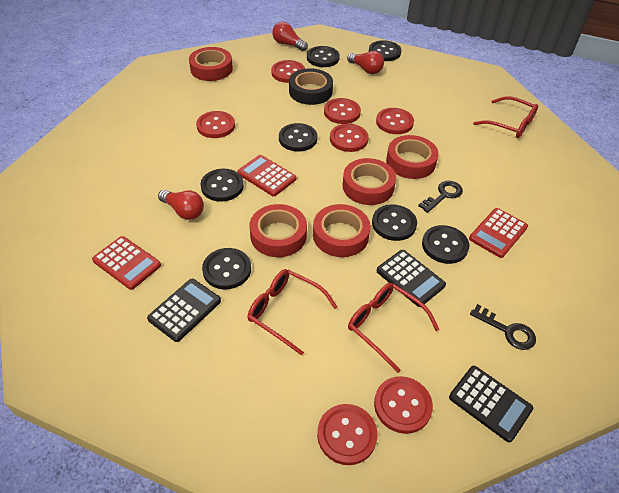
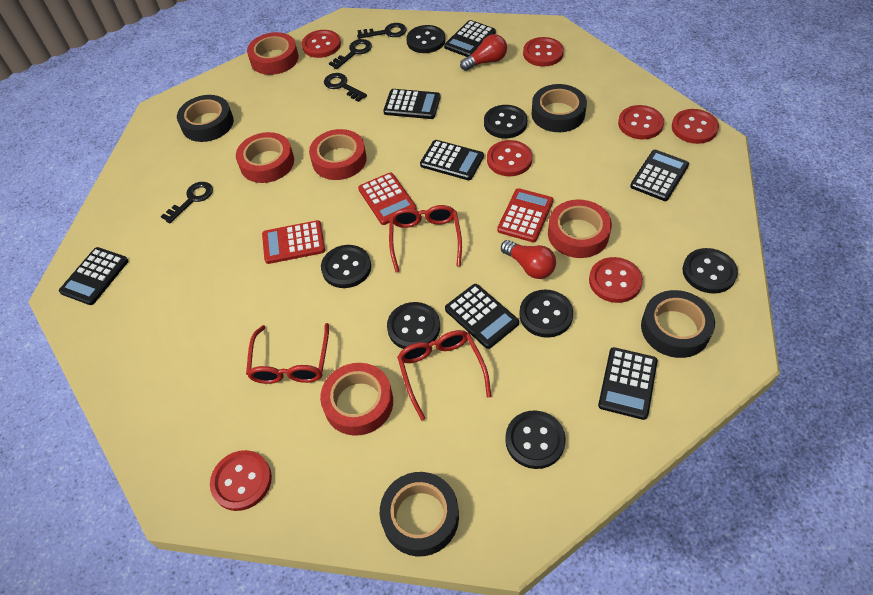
black calculator: 3 -> 7
black key: 2 -> 4
black tape: 1 -> 4
red light bulb: 3 -> 2

